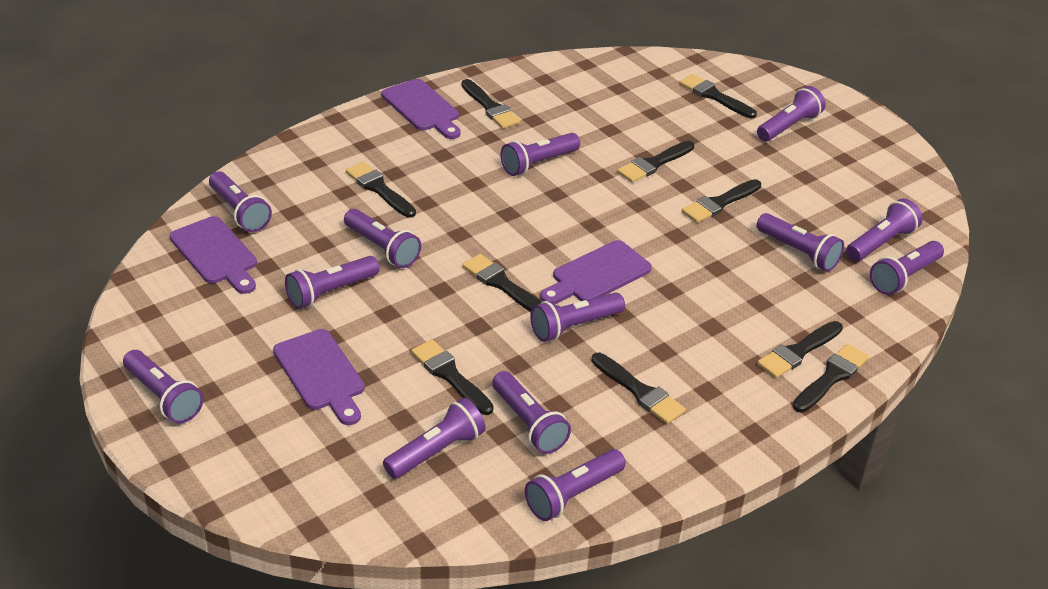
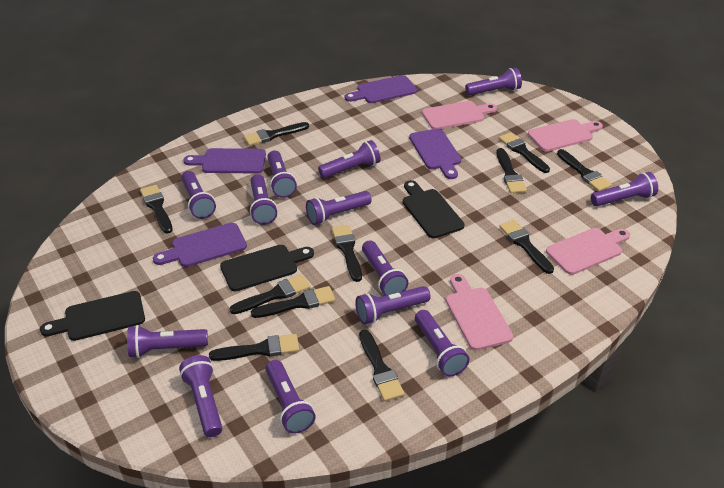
black brush: 10 -> 11
black cutting board: 0 -> 3
pink cutting board: 0 -> 4

